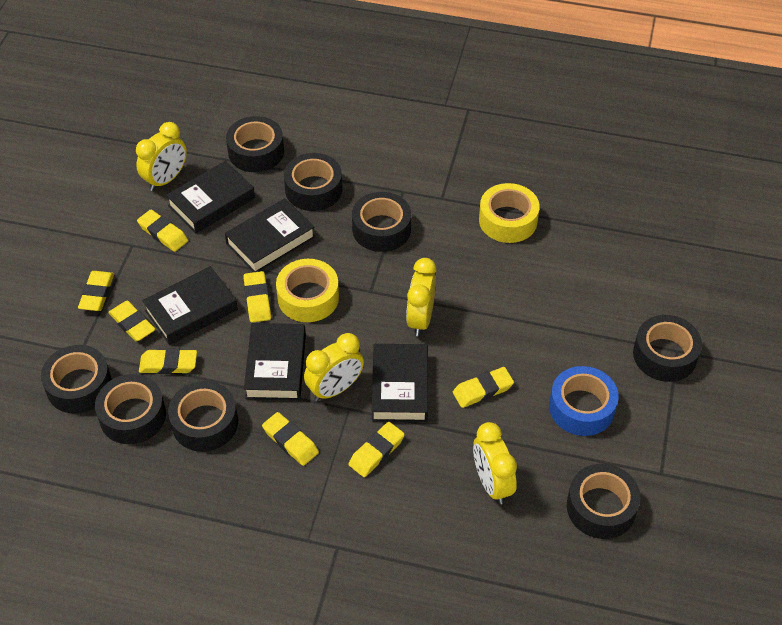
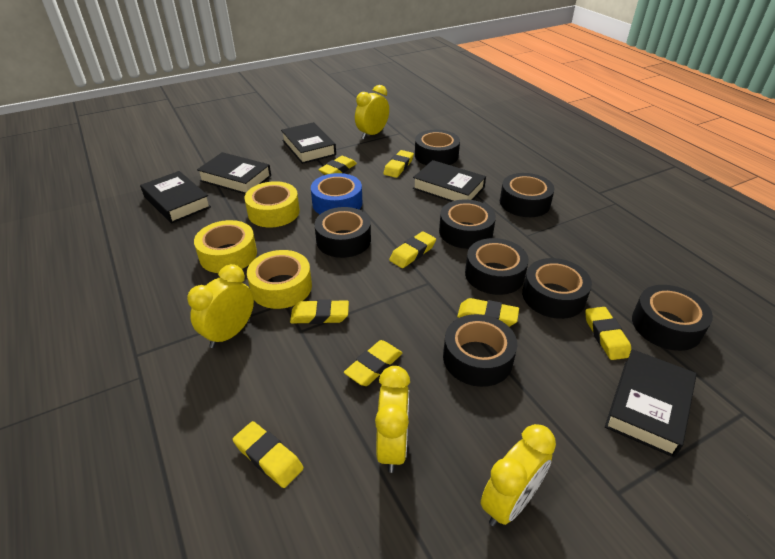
yellow tape: 2 -> 3

